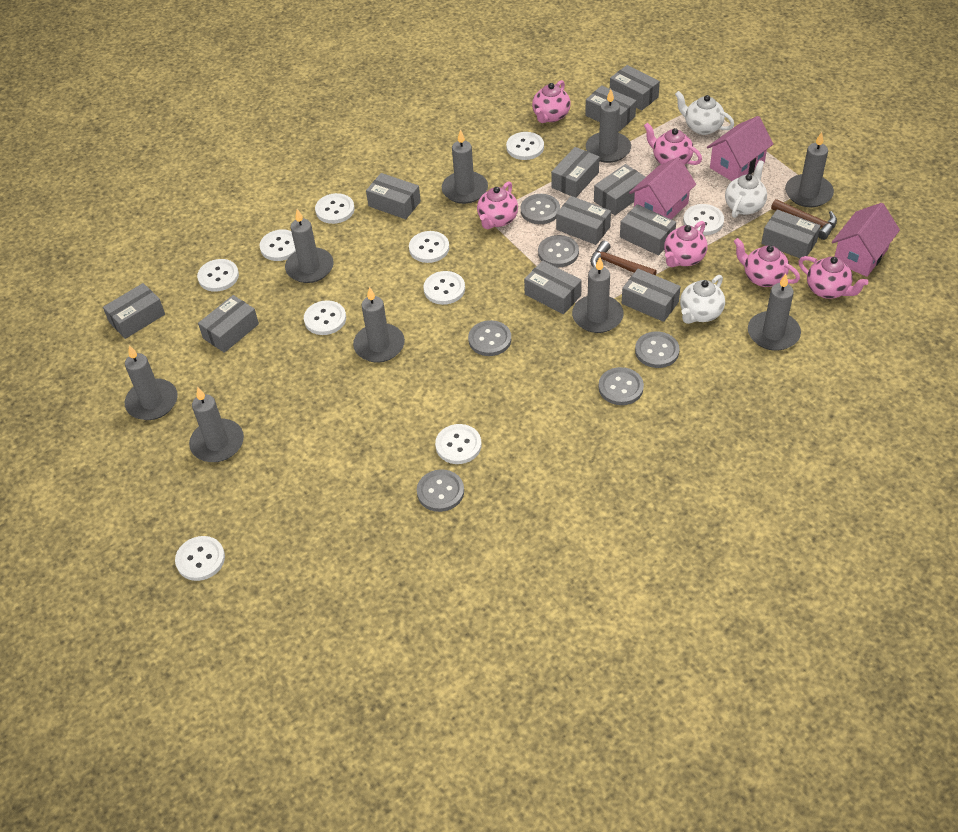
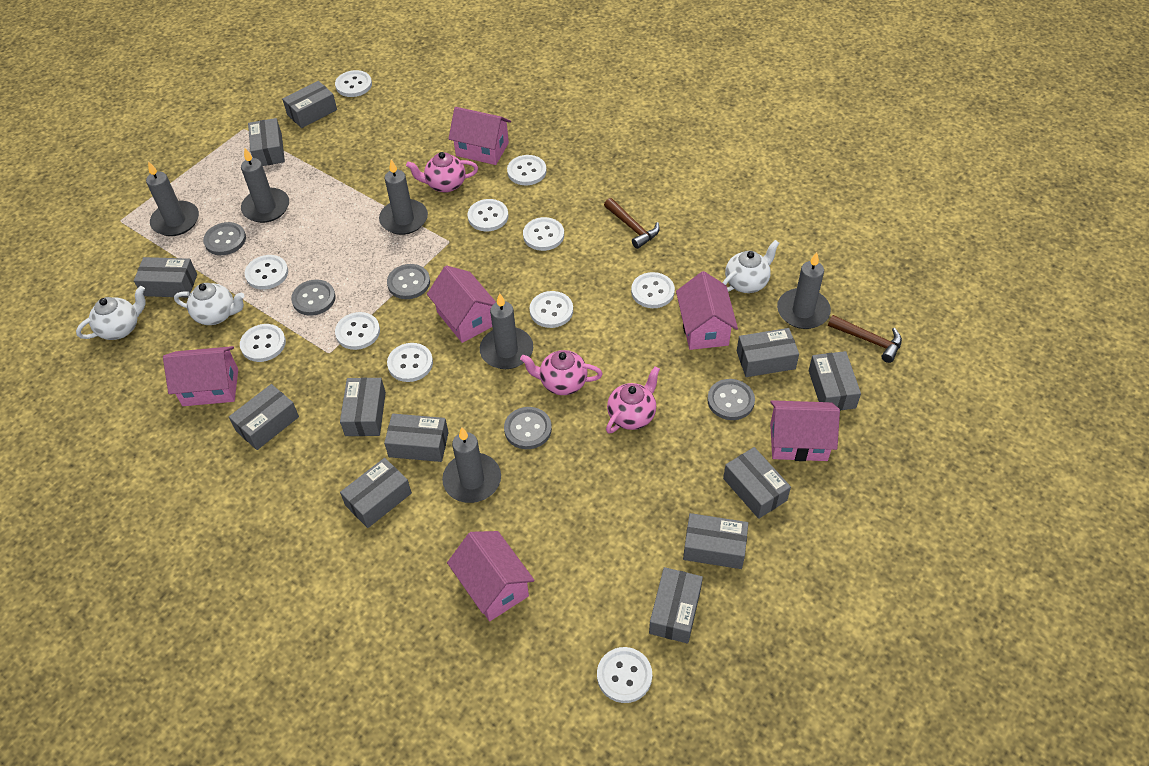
grey button: 6 -> 5
grey candle: 9 -> 6
pink house: 3 -> 6
pink teapot: 6 -> 3
white button: 10 -> 11

